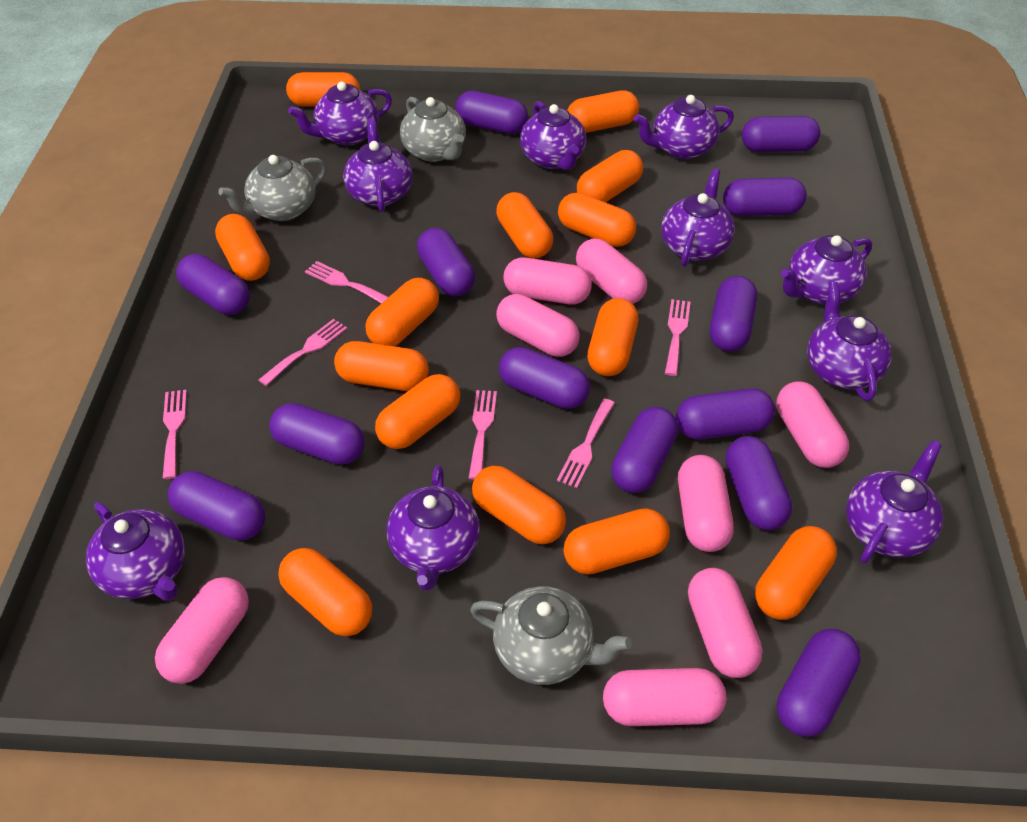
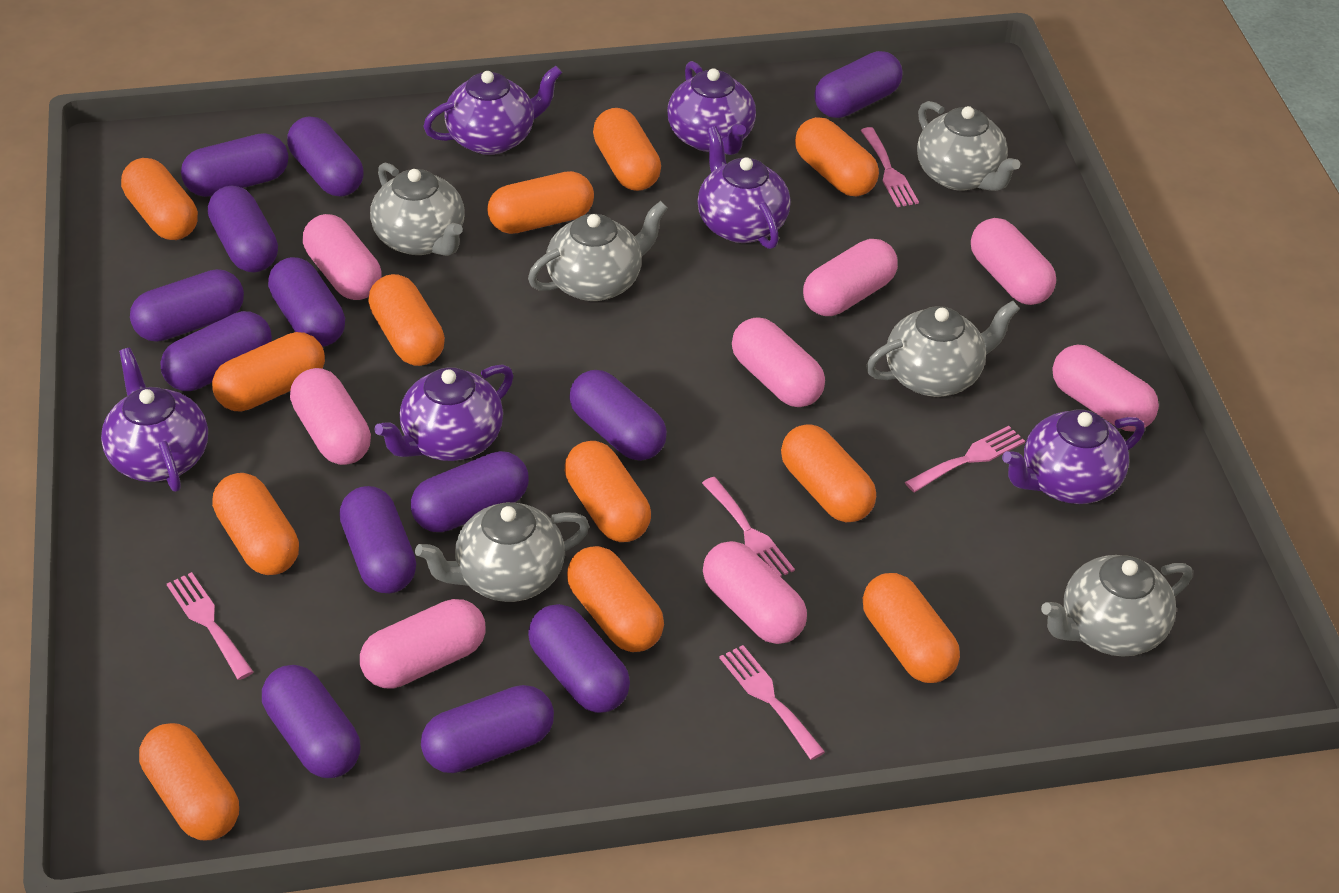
grey teapot: 3 -> 6
orange capsule: 14 -> 12
pink fork: 6 -> 5
purple teapot: 10 -> 6

